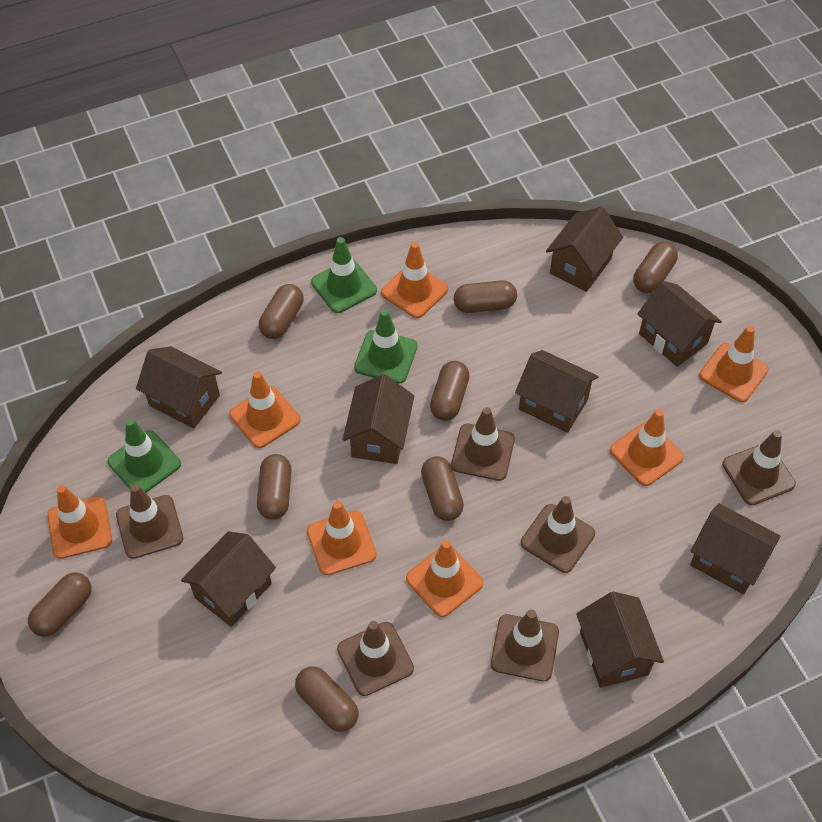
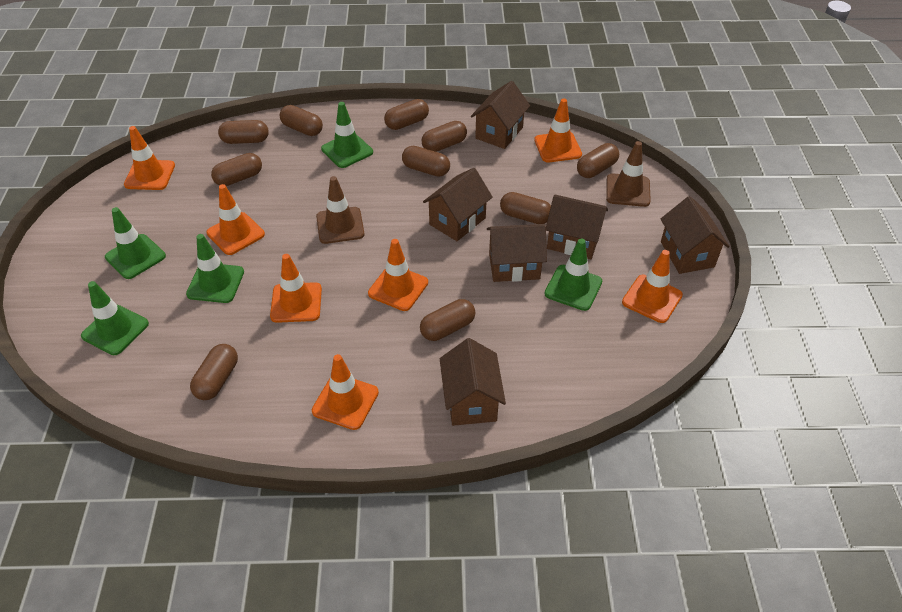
brown capsule: 8 -> 10
brown house: 8 -> 6
brown traffic cone: 6 -> 2
green traffic cone: 3 -> 5

